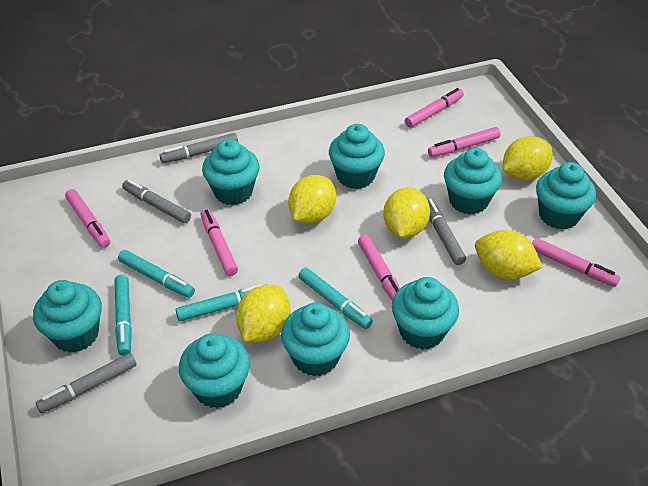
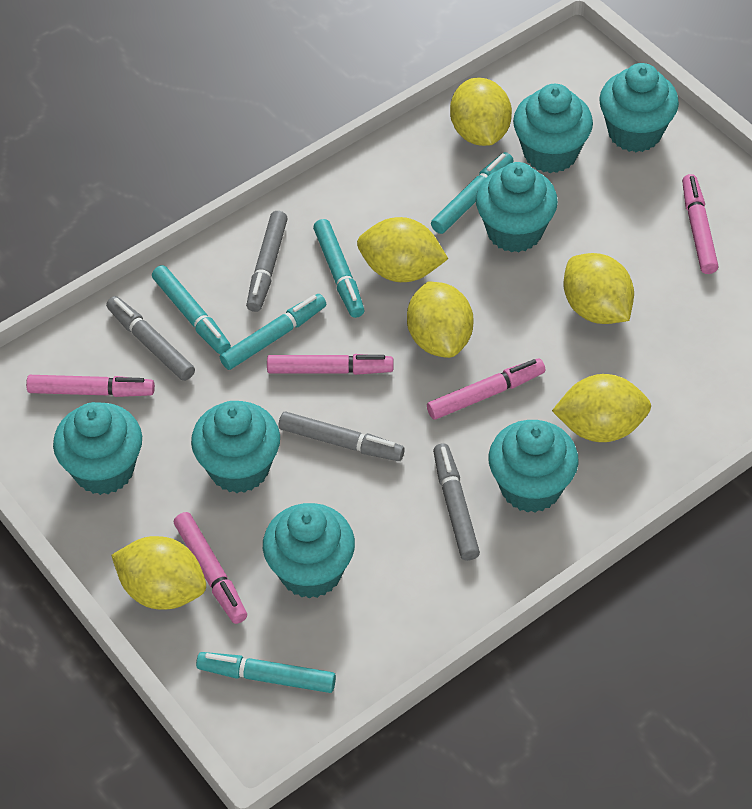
pink marker: 6 -> 5
turquoise cupcake: 8 -> 7
turquoise marker: 4 -> 5
yellow lemon: 5 -> 6

